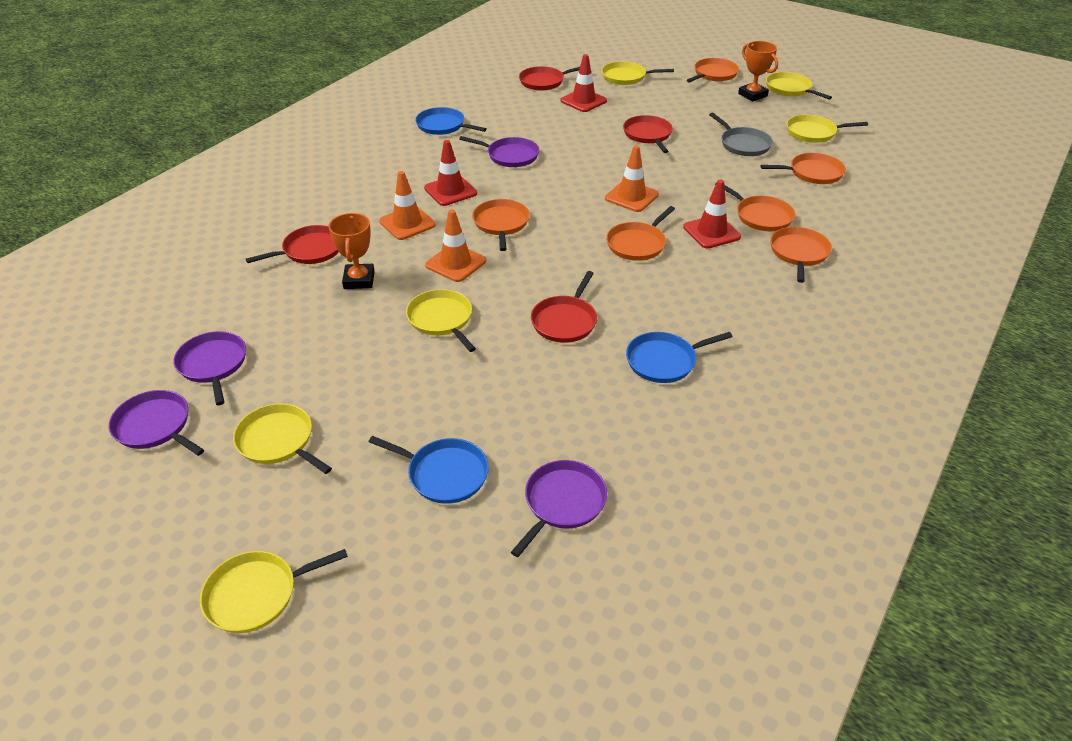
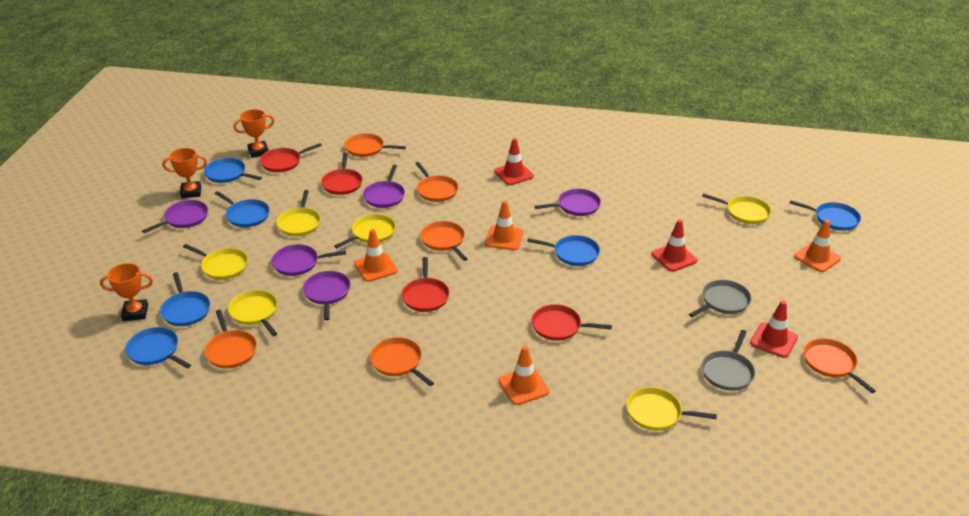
blue pan: 3 -> 6
grey pan: 1 -> 2
orange traffic cone: 3 -> 4
orange trophy: 2 -> 3
purple pan: 4 -> 5

